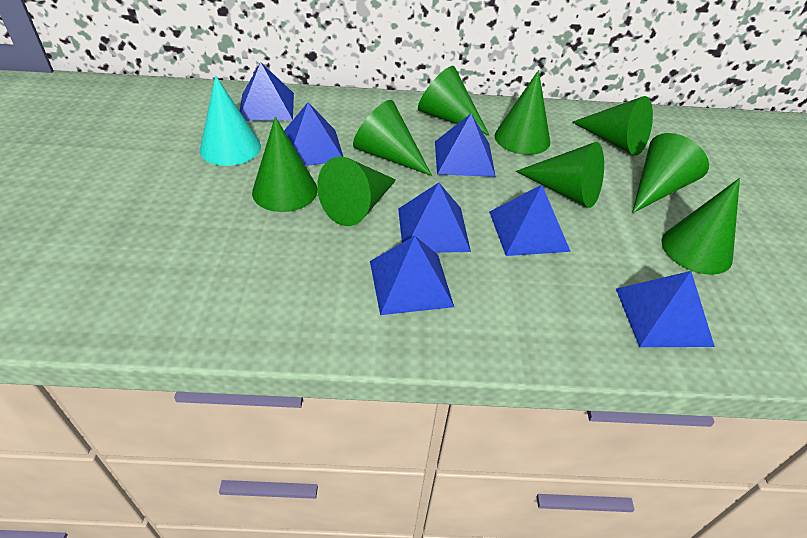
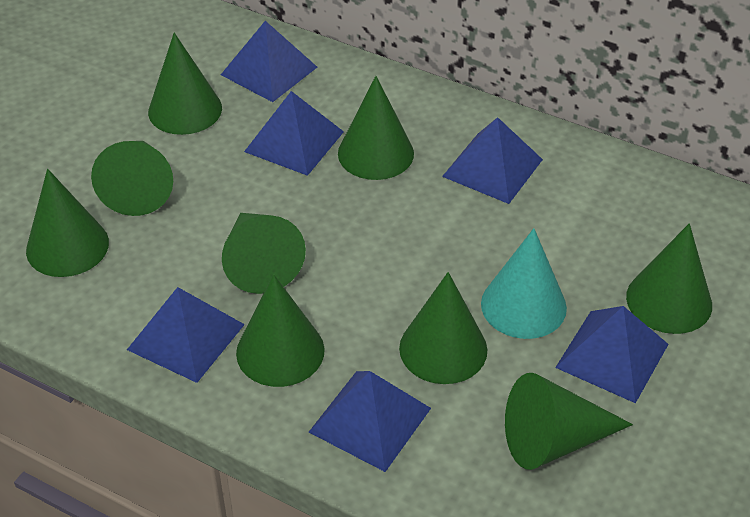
blue pyramid: 7 -> 6

